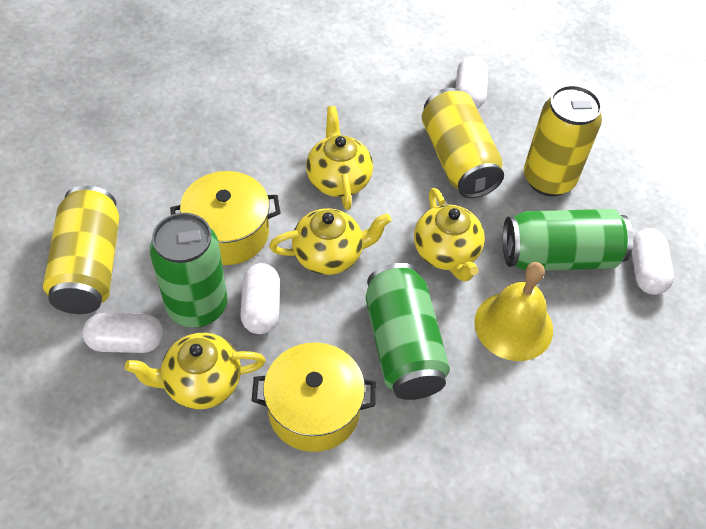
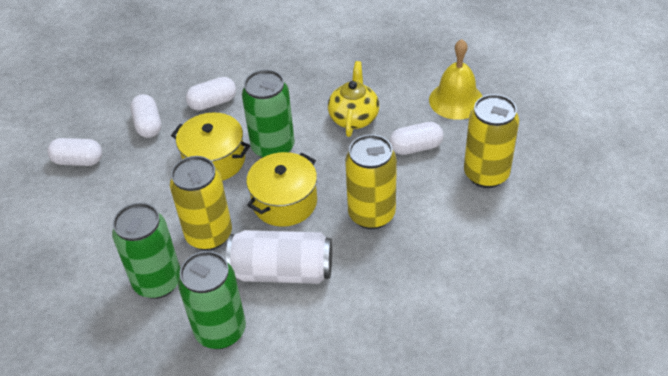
white can: 0 -> 1
yellow teapot: 4 -> 1

